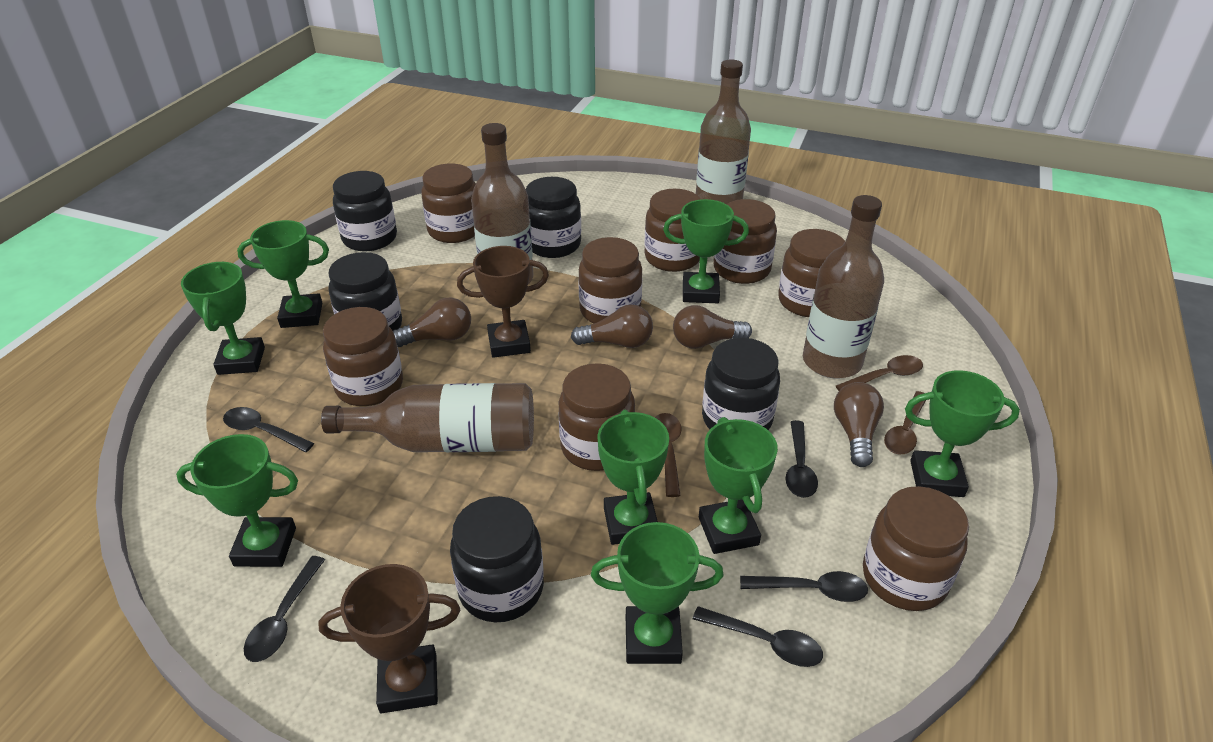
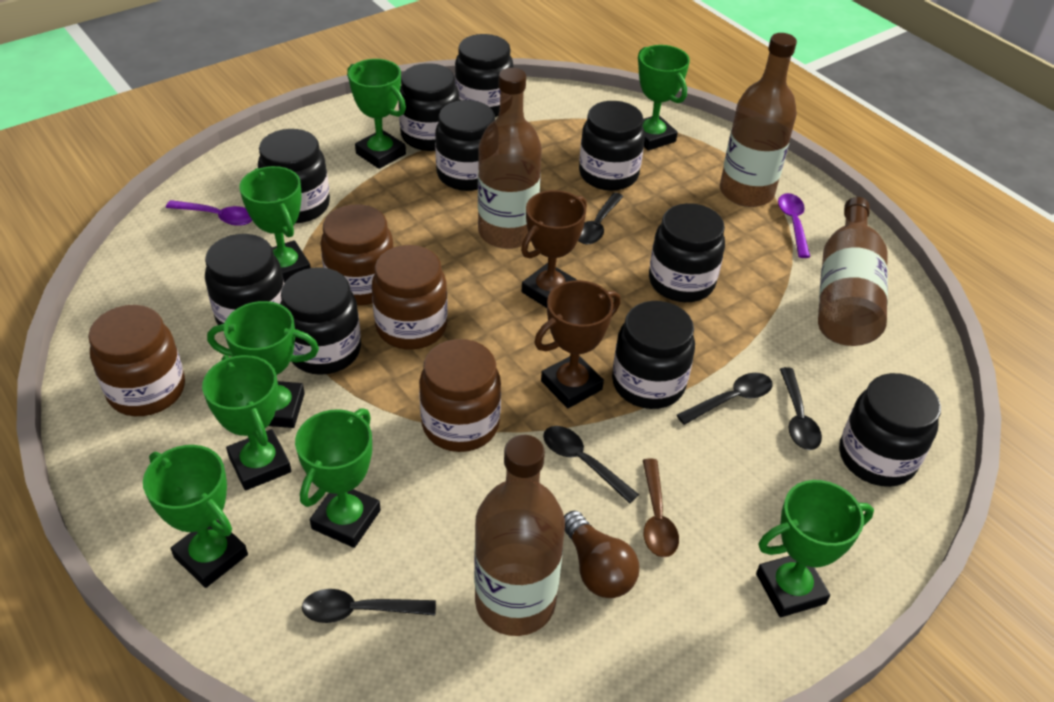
black jar: 5 -> 10
brown jar: 8 -> 4
brown light bulb: 4 -> 1
brown spoon: 3 -> 1
purple spoon: 0 -> 2

